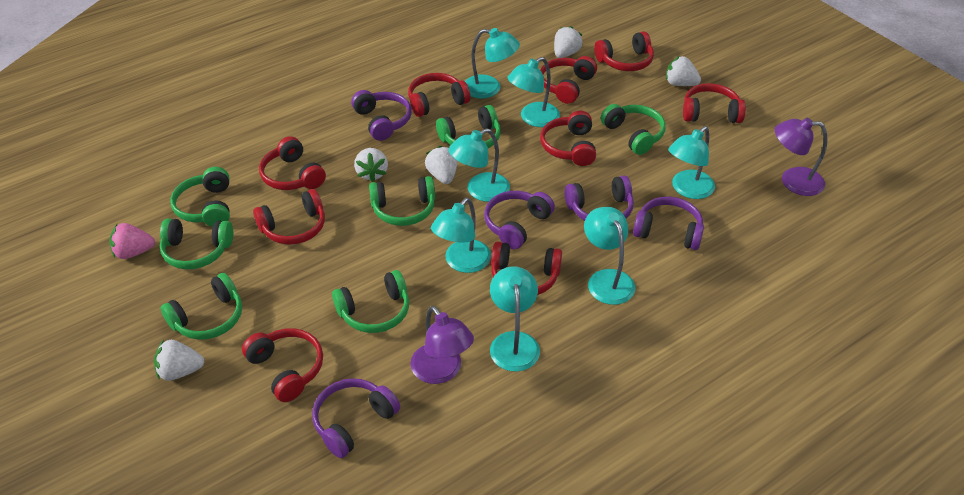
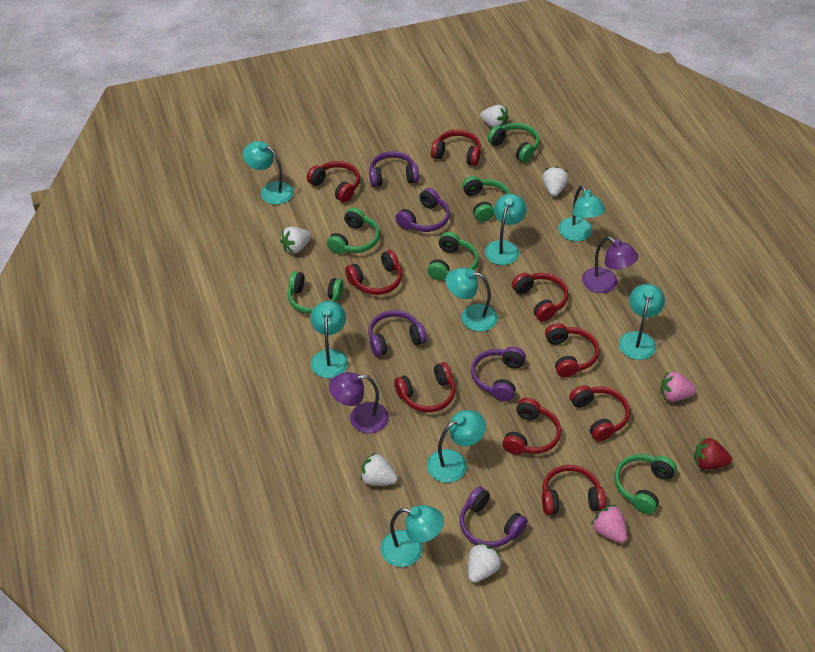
green headphones: 7 -> 6
pink strawberry: 1 -> 2
red strawberry: 0 -> 1
turquoise lamp: 7 -> 8

